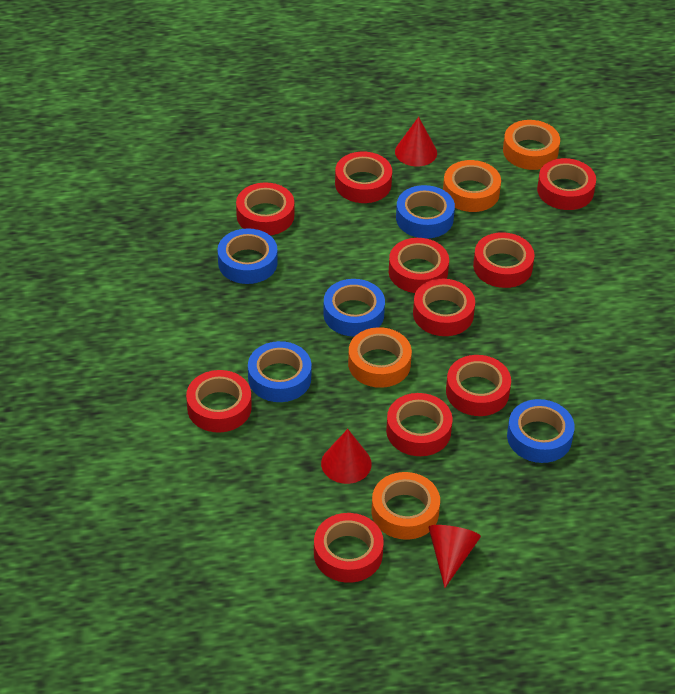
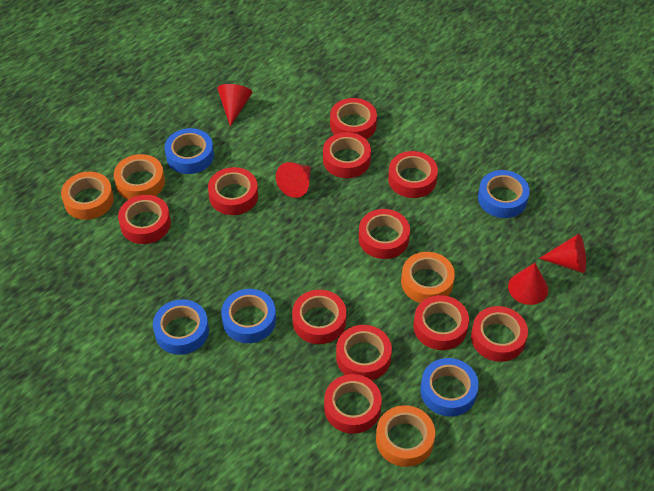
red cone: 3 -> 4
red tape: 10 -> 11

